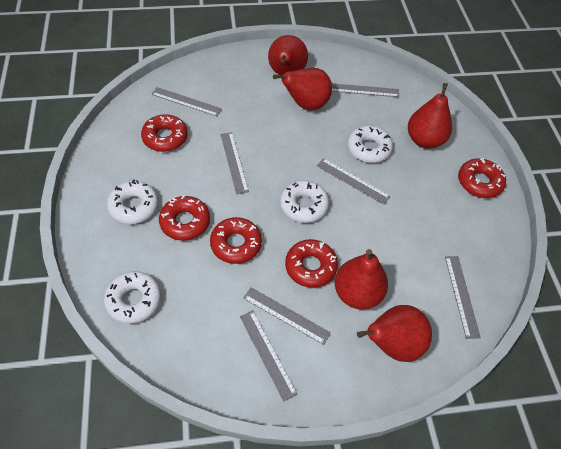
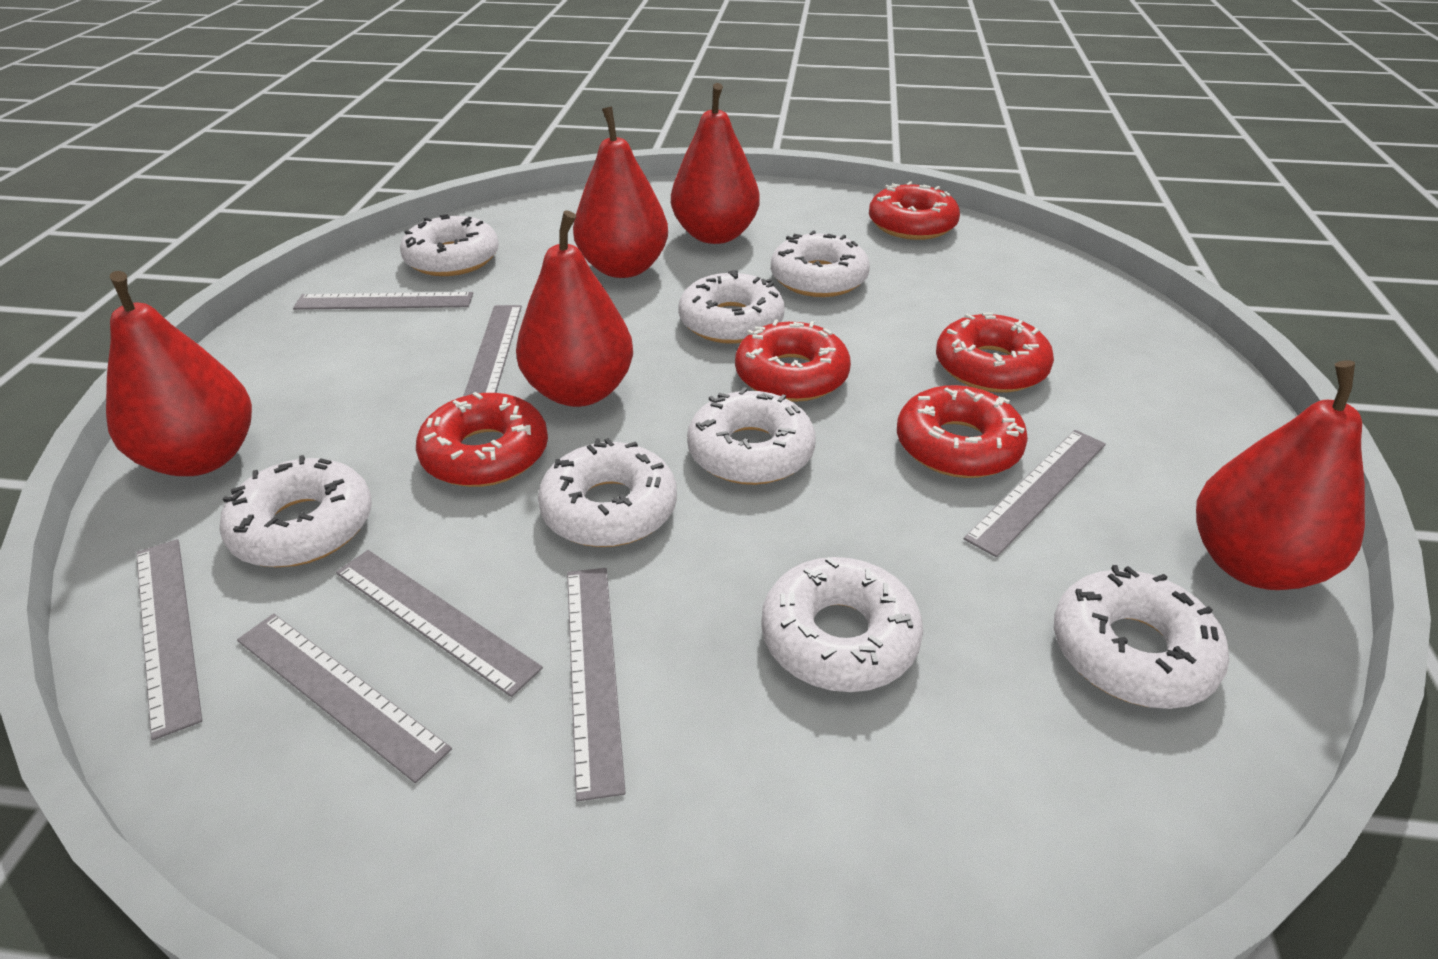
white donut: 4 -> 8

